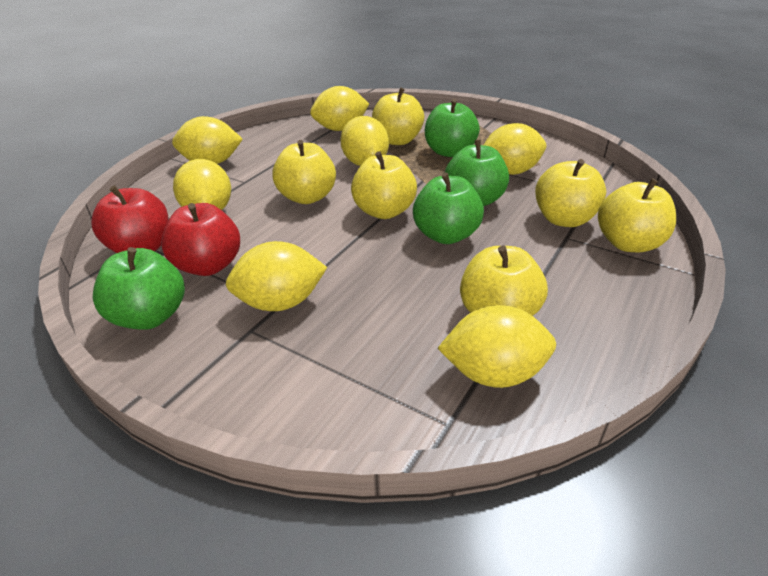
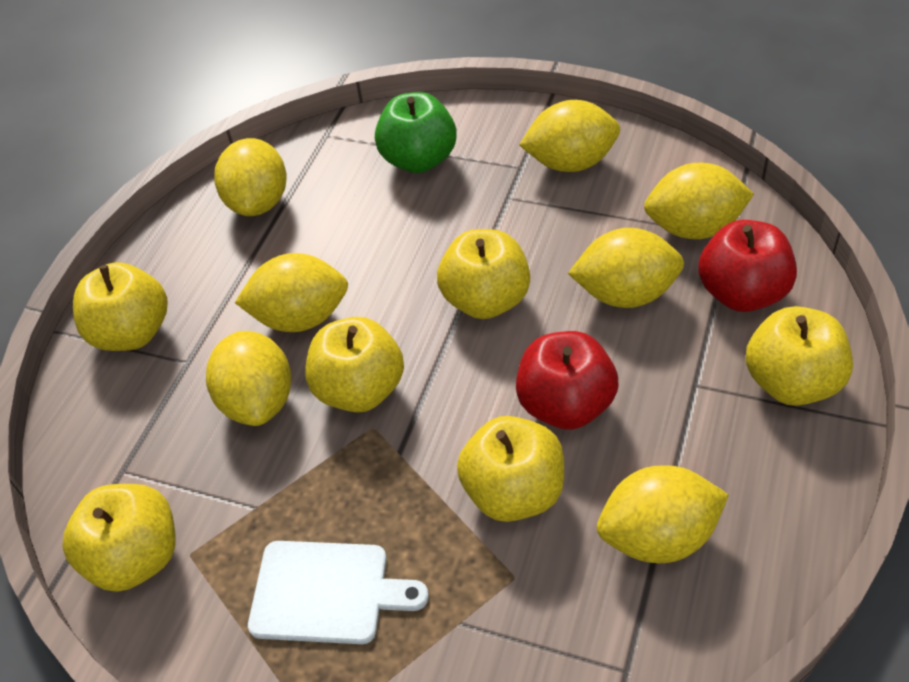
green apple: 4 -> 1
white cutting board: 0 -> 1

